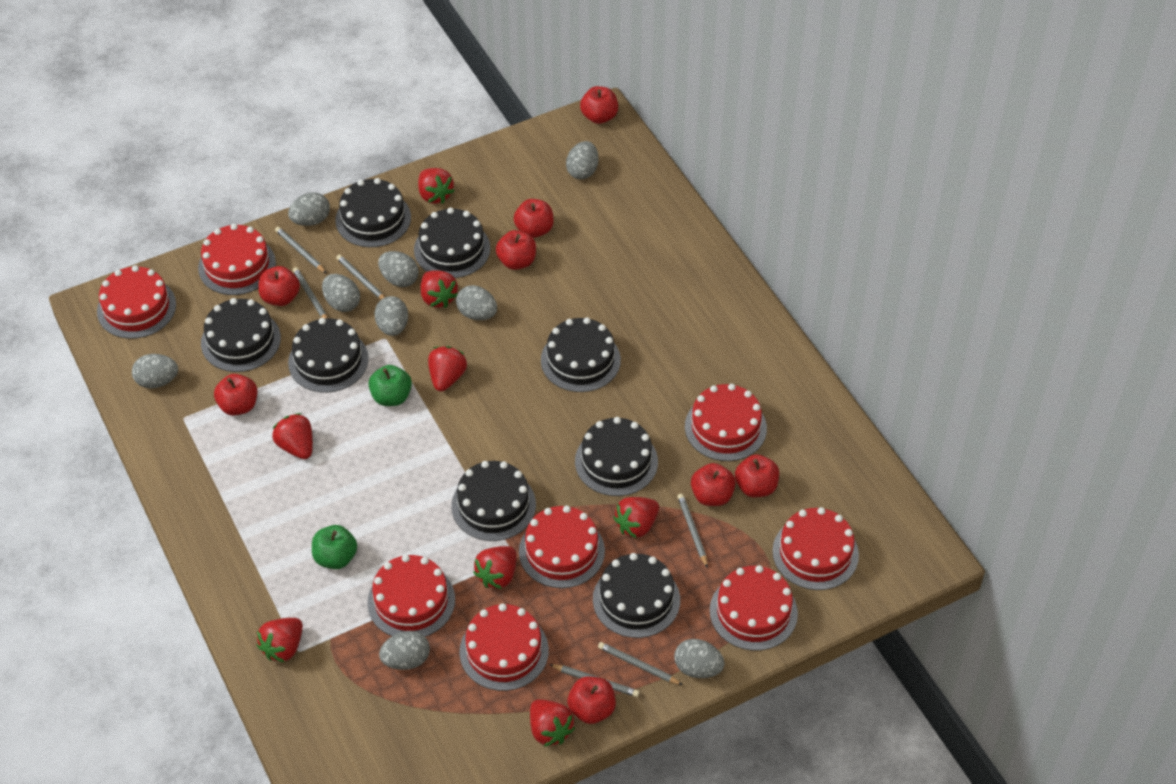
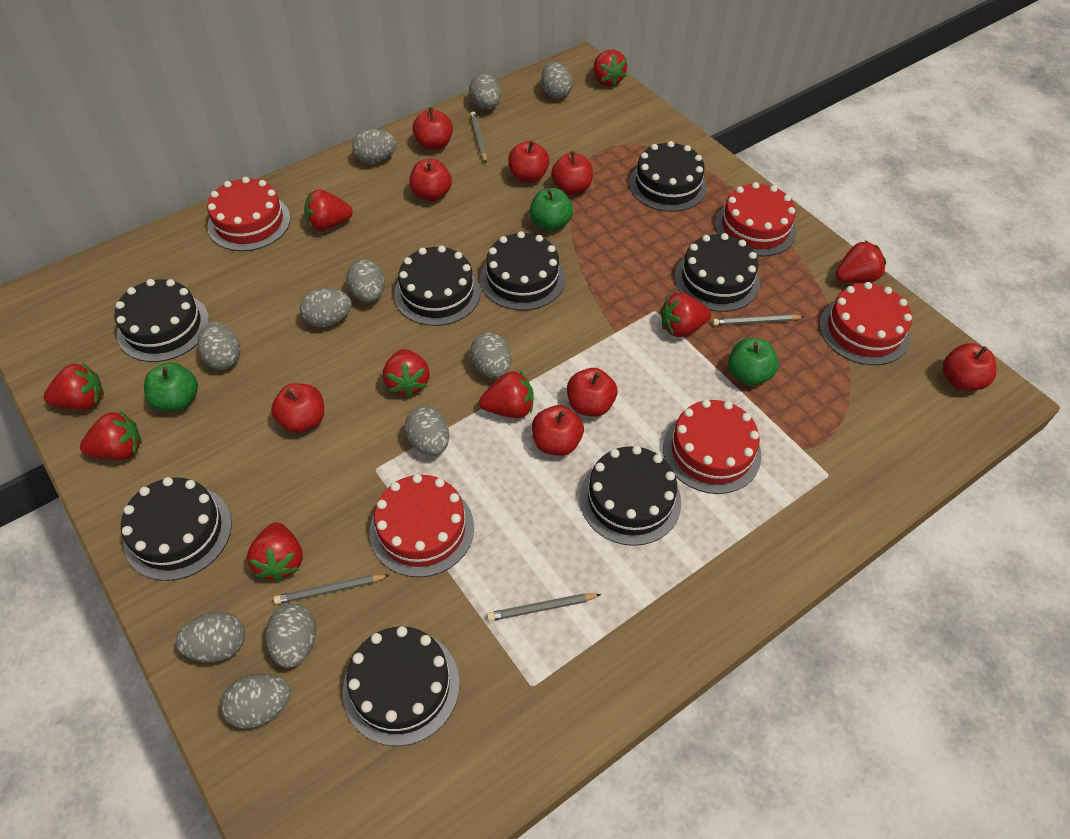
green apple: 2 -> 3
grey egg: 9 -> 11
grey pencil: 6 -> 4
red cake: 8 -> 5
red strawberry: 8 -> 9

